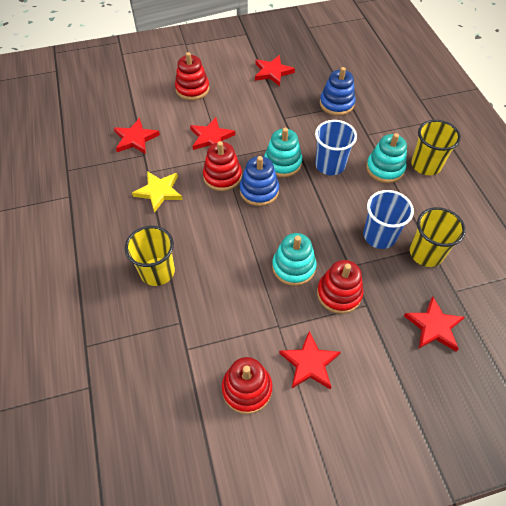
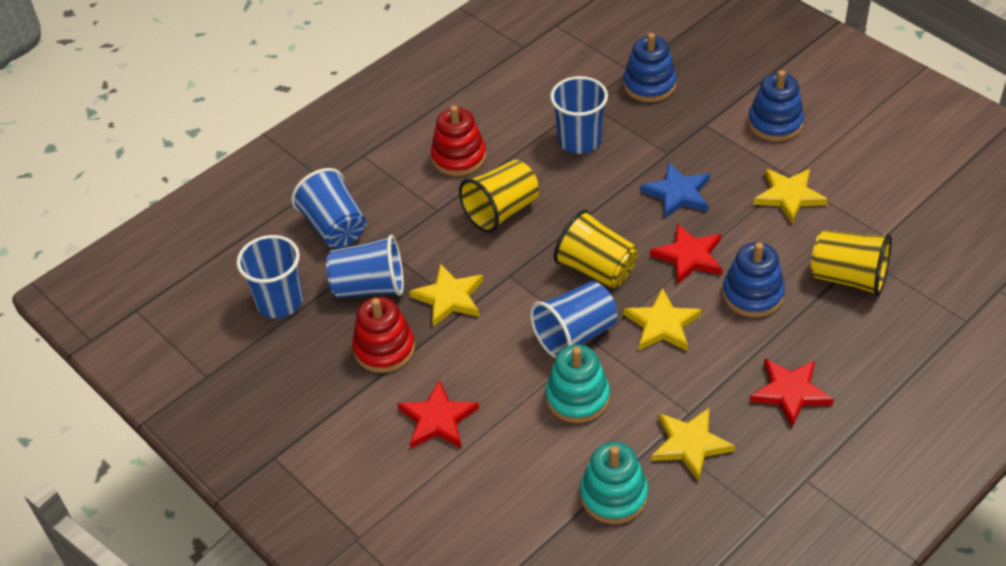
blue cup: 2 -> 5
blue stacking toy: 2 -> 3
blue star: 0 -> 1
red stacking toy: 4 -> 2
red star: 5 -> 3
turquoise stacking toy: 3 -> 2
yellow star: 1 -> 4

